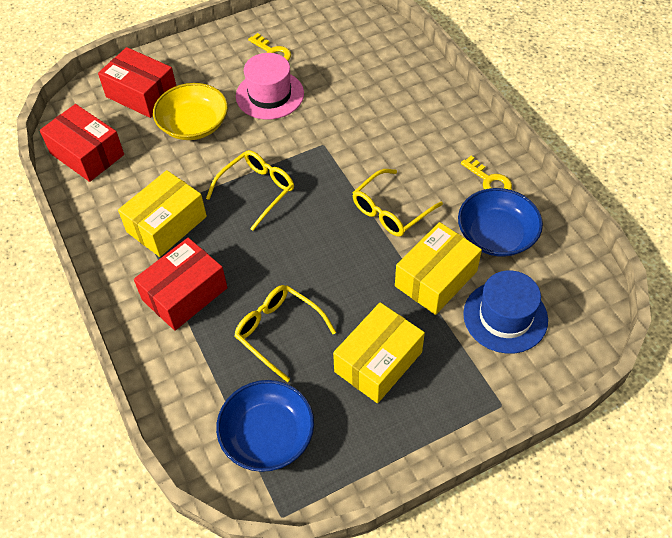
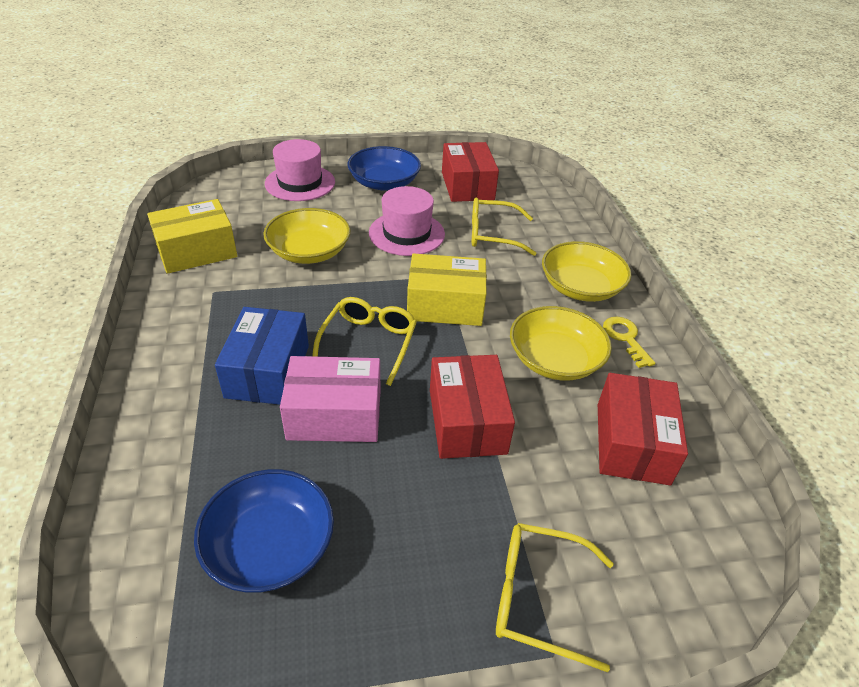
blue box: 0 -> 1
blue hat: 1 -> 0
pink box: 0 -> 1
pink hat: 1 -> 2
yellow bowl: 1 -> 3
yellow box: 3 -> 2
yellow key: 2 -> 1

